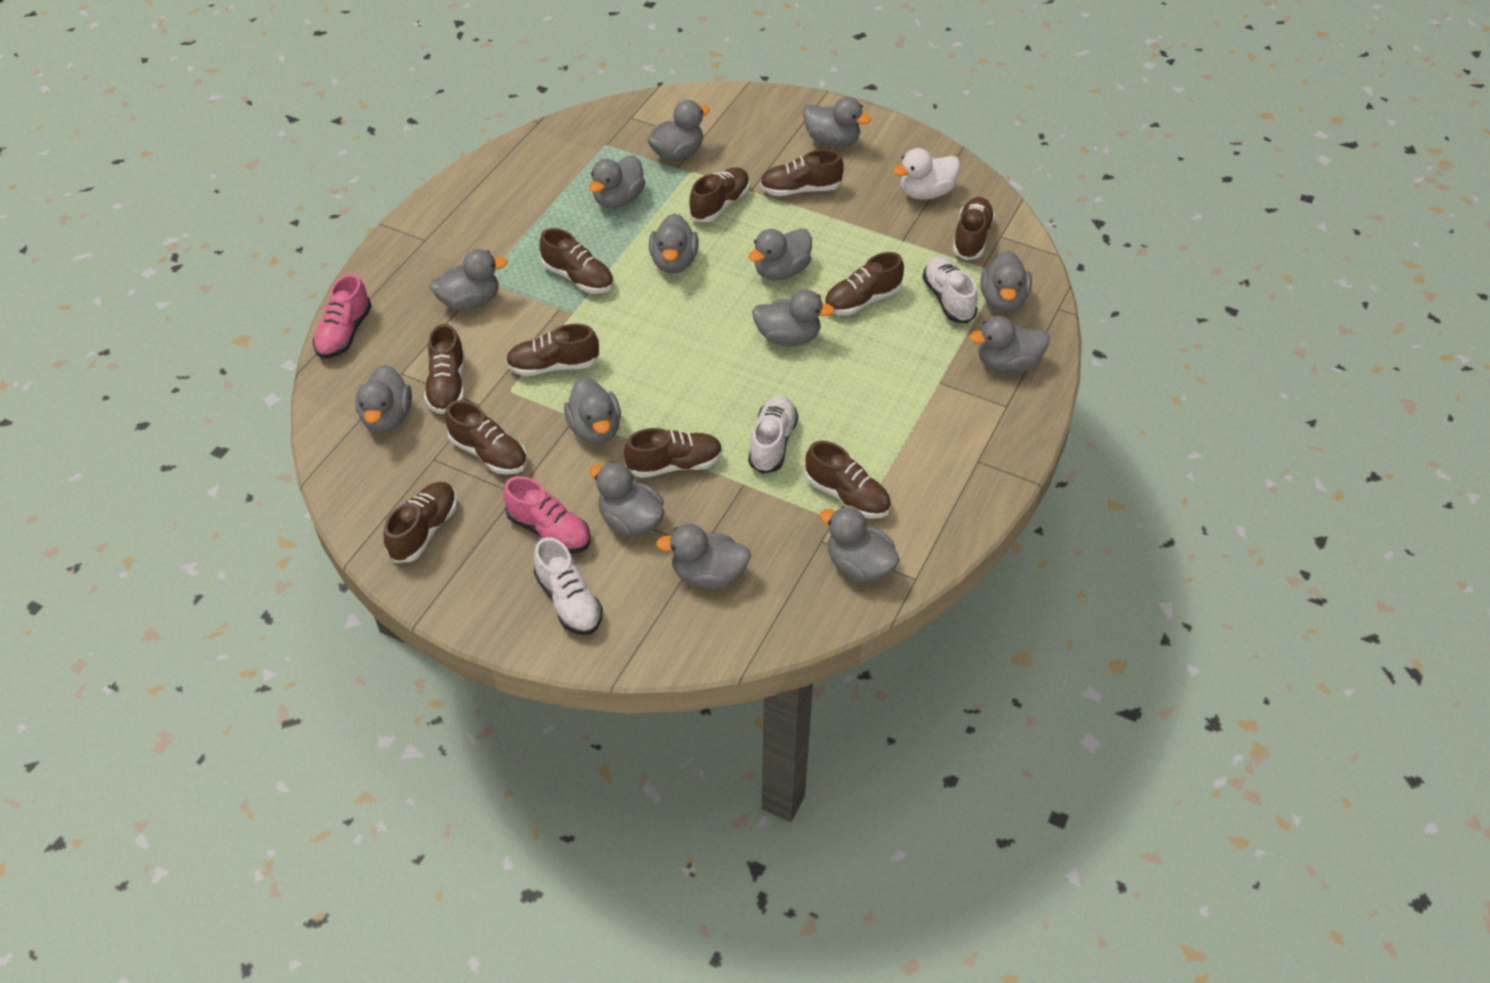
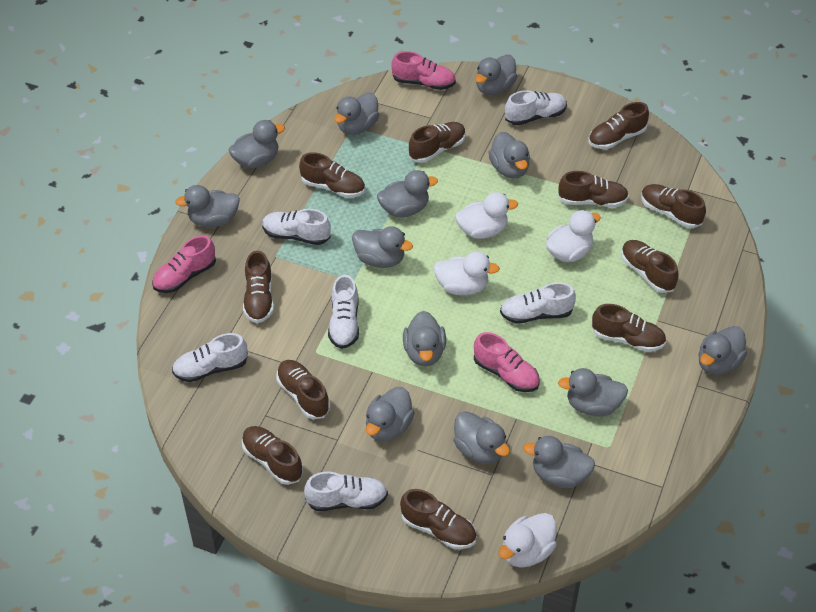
grey duck: 14 -> 13
pink shoe: 2 -> 3
white duck: 1 -> 4
white shoe: 3 -> 6

